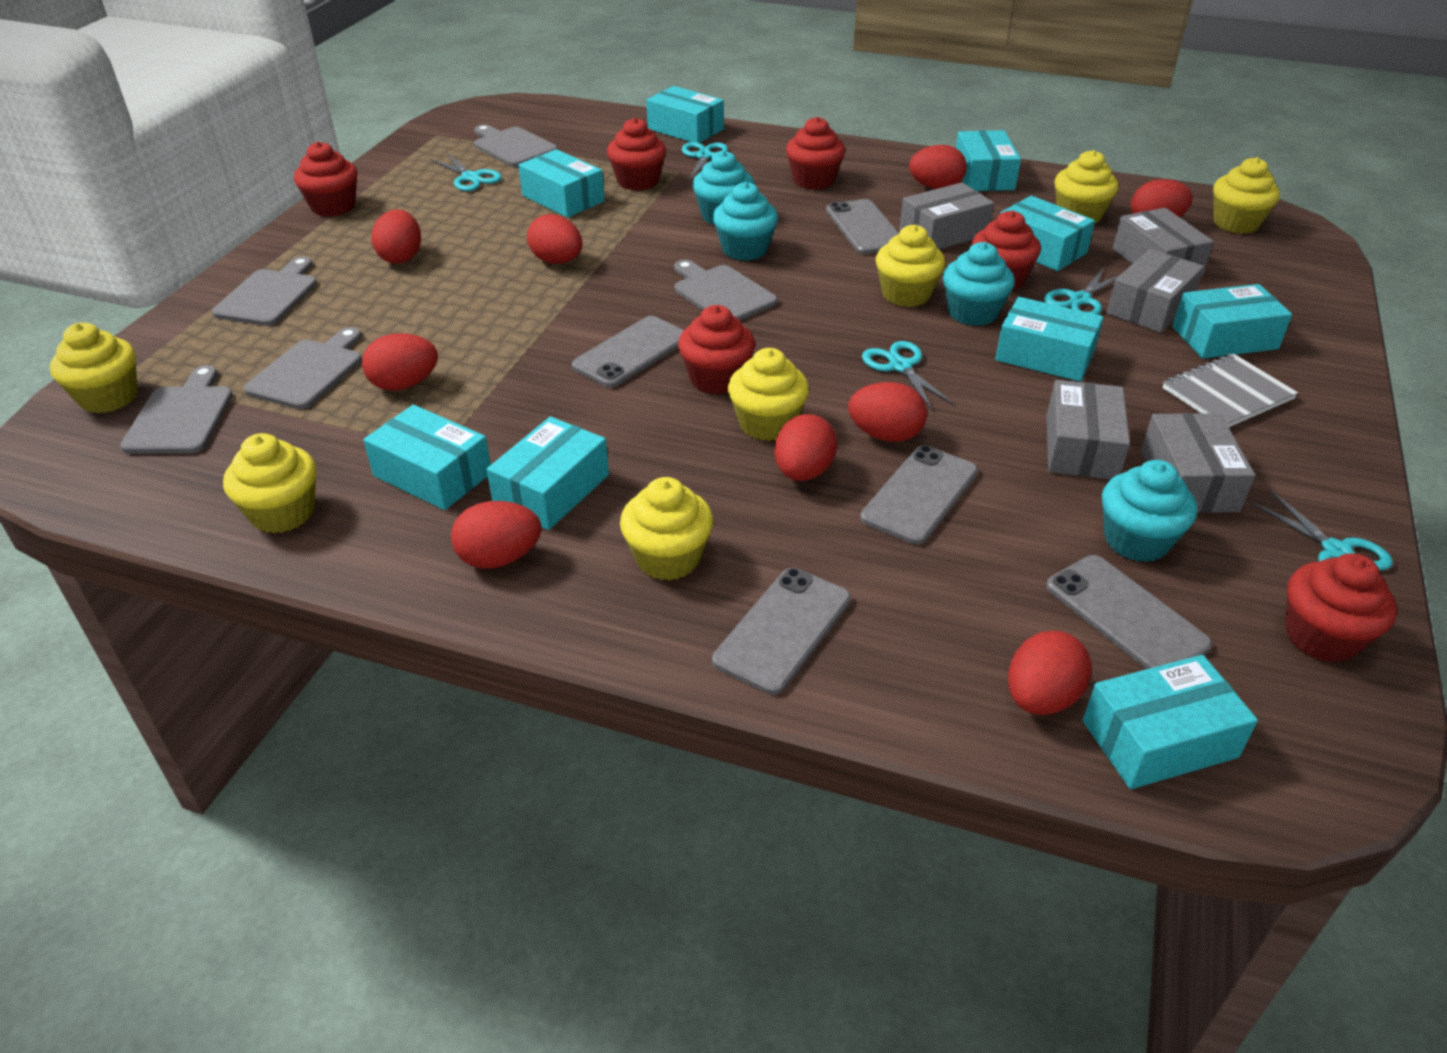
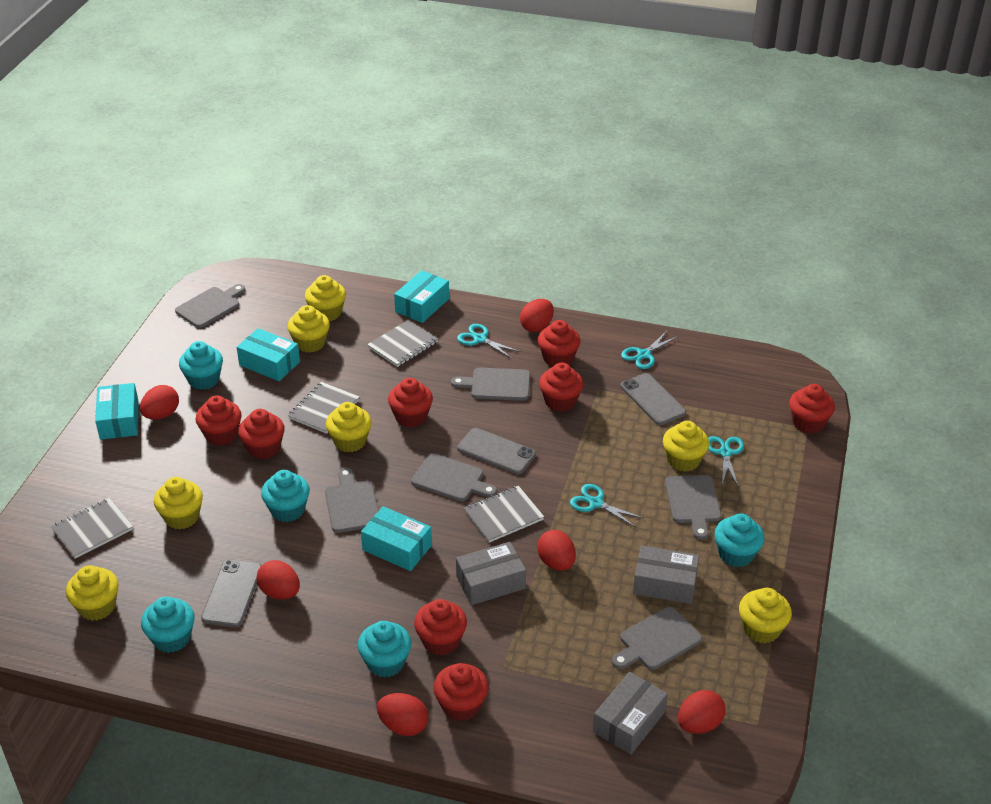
grey box: 5 -> 3
grey cutting board: 5 -> 6
grey notebook: 1 -> 4
grey phone: 5 -> 3
red cupcake: 6 -> 8
red egg: 9 -> 6
turquoise box: 9 -> 4
turquoise cupcake: 4 -> 5
turquoise scissors: 5 -> 4

